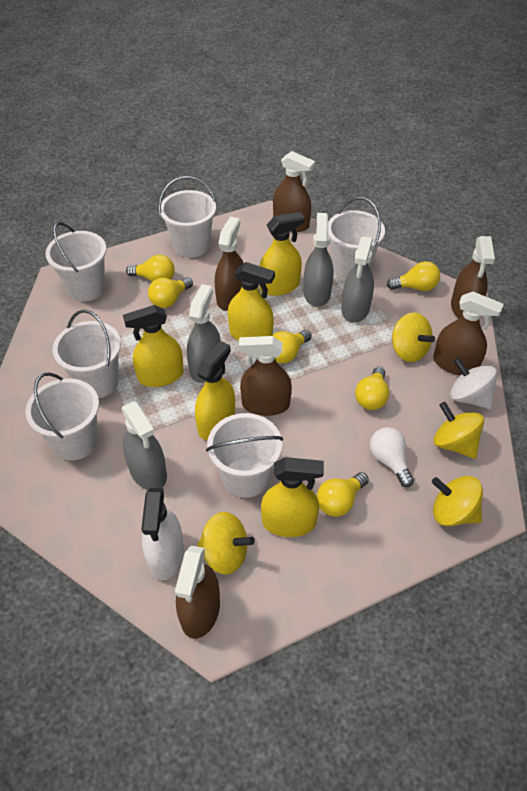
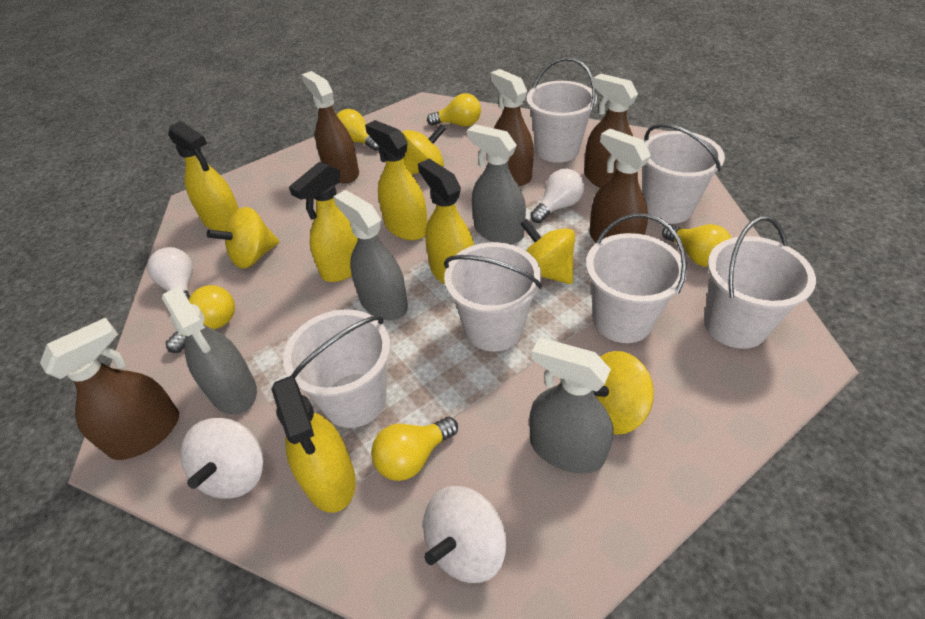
brown spray bottle: 6 -> 5
white light bulb: 1 -> 2
white spinning top: 1 -> 2
white spray bottle: 1 -> 0
yellow light bulb: 6 -> 5

